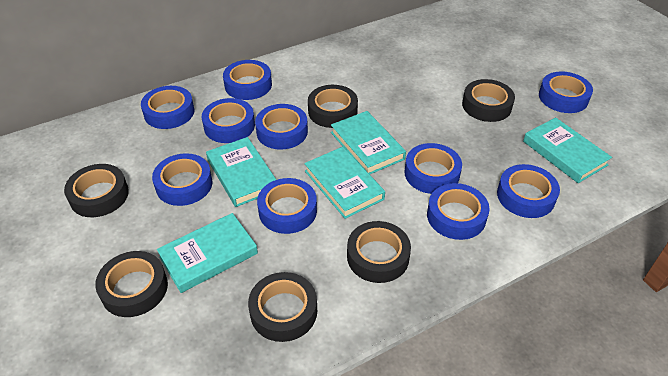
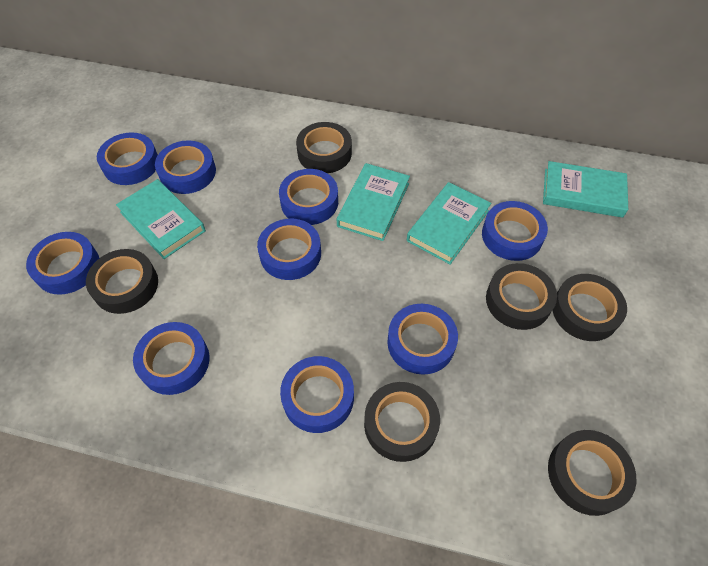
blue tape: 10 -> 9
turquoise book: 5 -> 4

